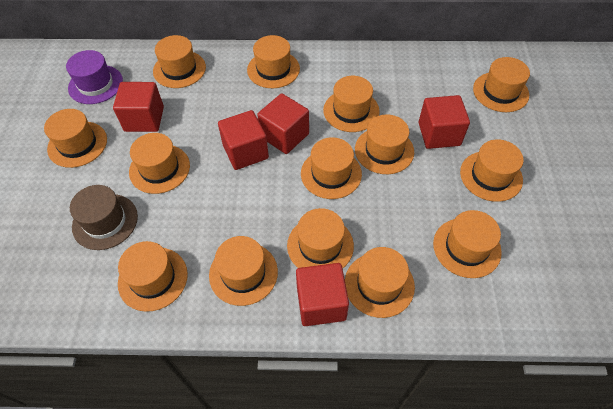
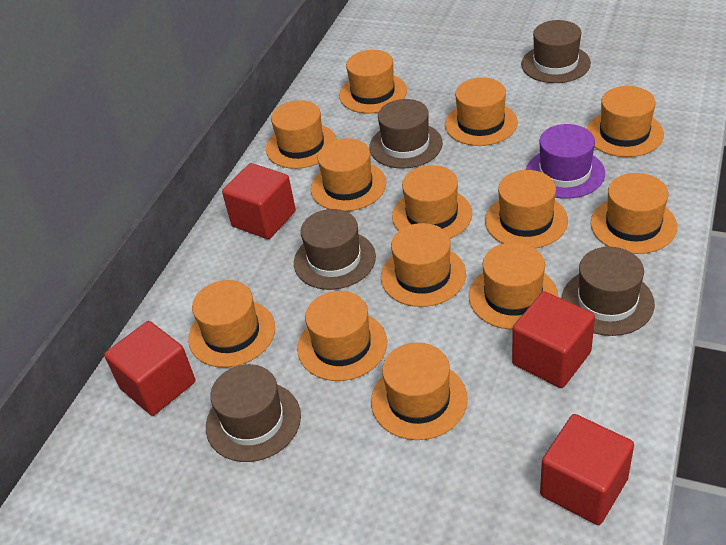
brown hat: 1 -> 5
orange hat: 14 -> 13
red cube: 5 -> 4

